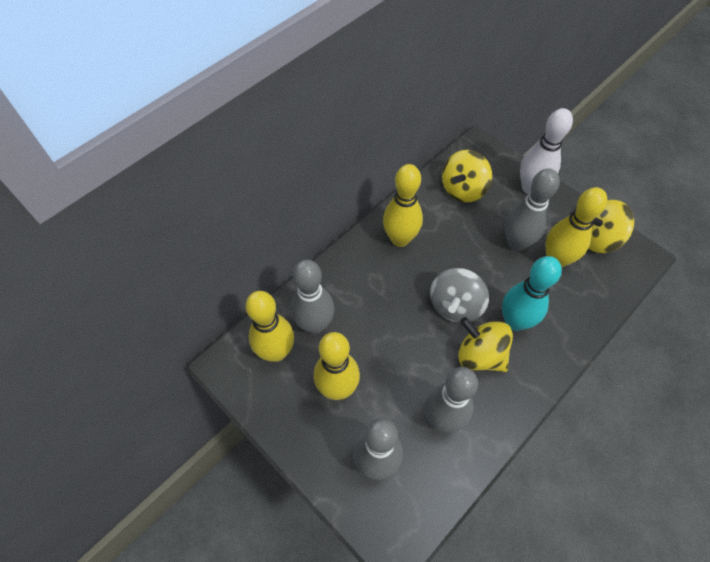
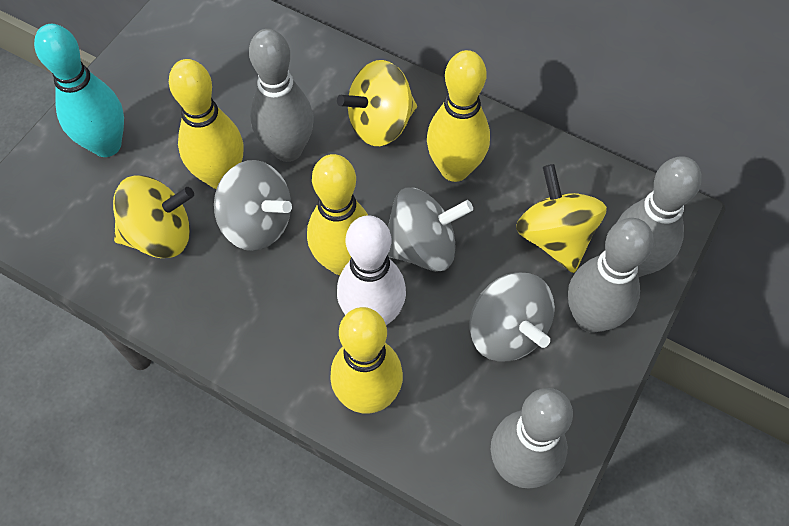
grey spinning top: 1 -> 3

